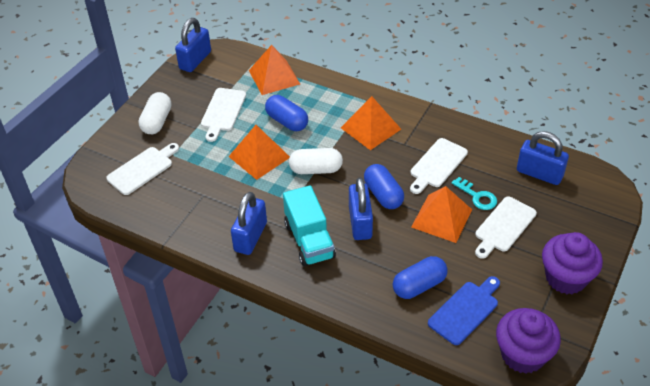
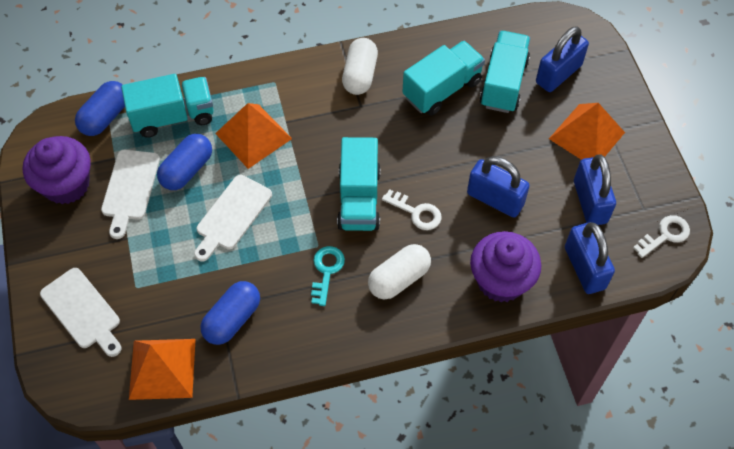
blue cutting board: 1 -> 0
orange pyramid: 4 -> 3
turquoise truck: 1 -> 4
white cutting board: 4 -> 3
white key: 0 -> 2

